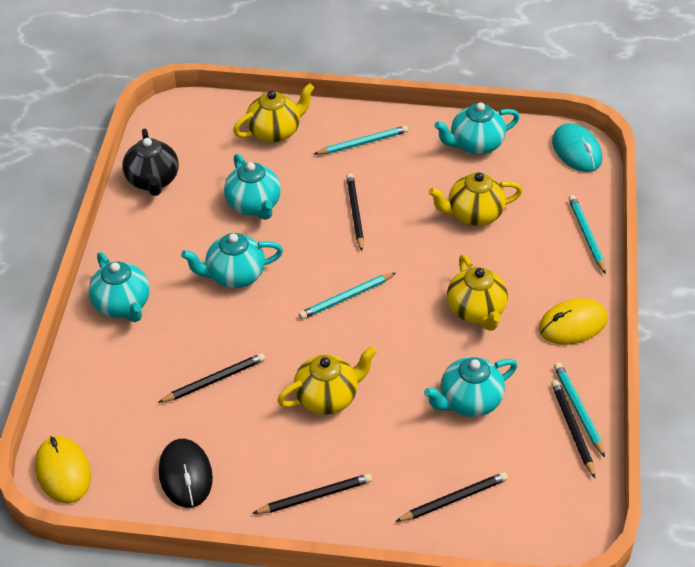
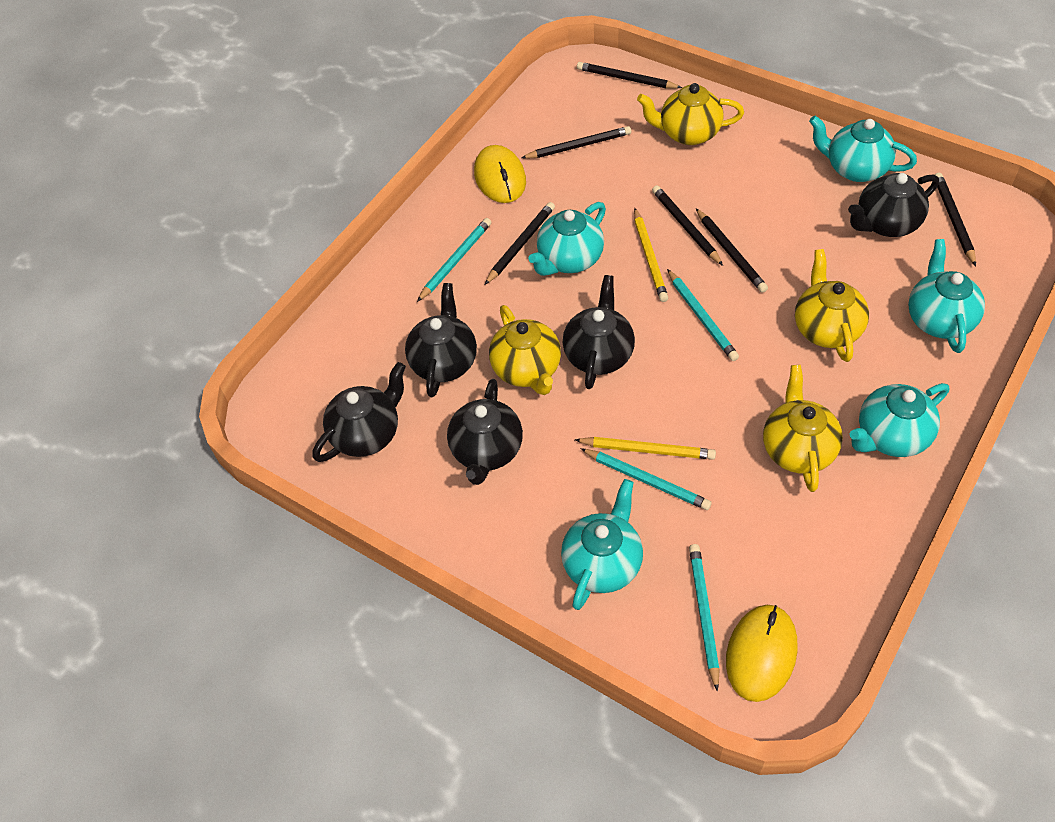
black mouse: 1 -> 0
black pencil: 5 -> 6
black teapot: 1 -> 5
turquoise mouse: 1 -> 0
yellow pencil: 0 -> 2

